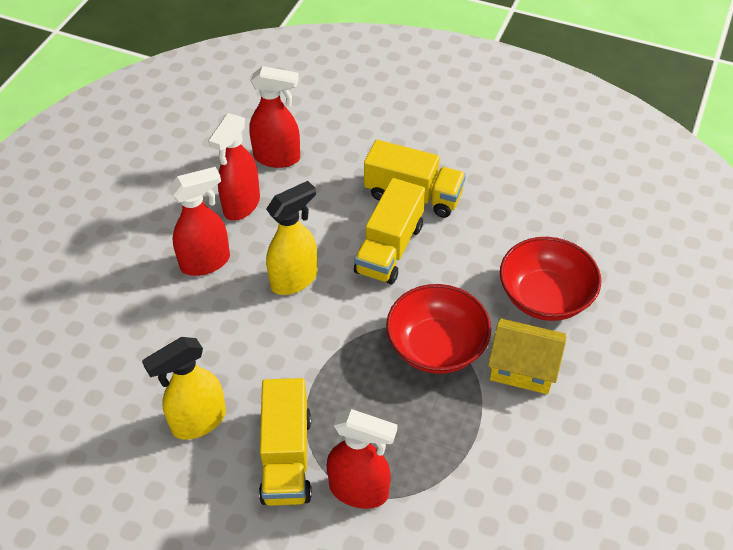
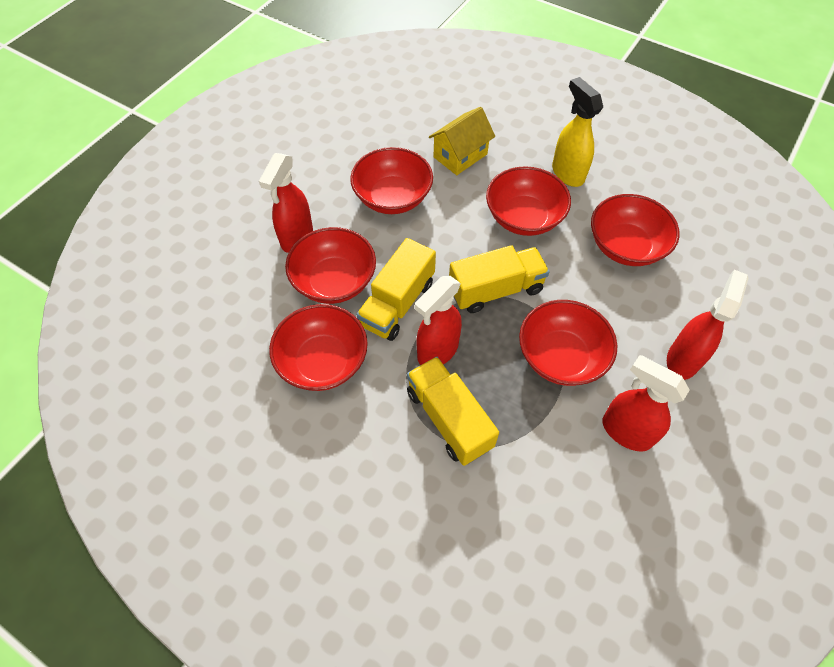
red bowl: 2 -> 6
yellow spray bottle: 2 -> 1

